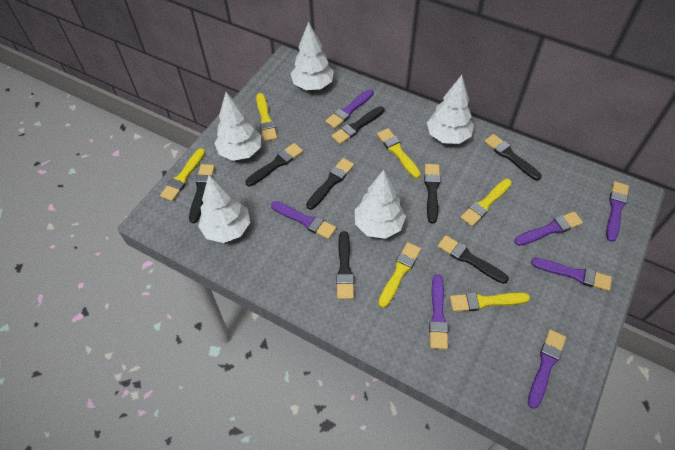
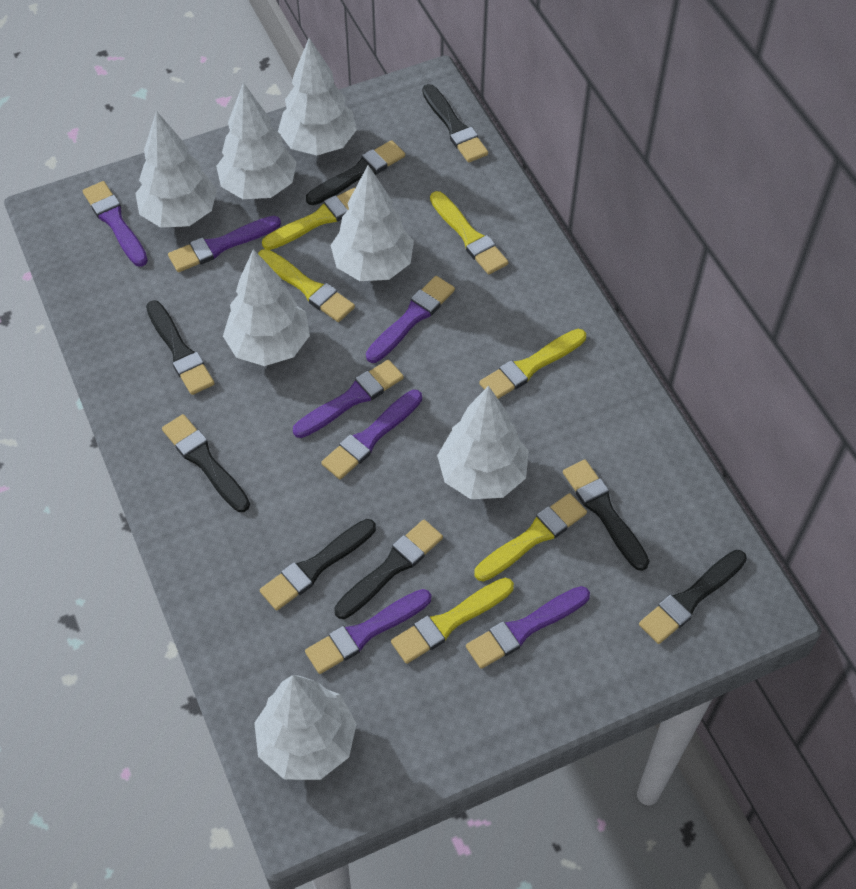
white tree: 5 -> 7

